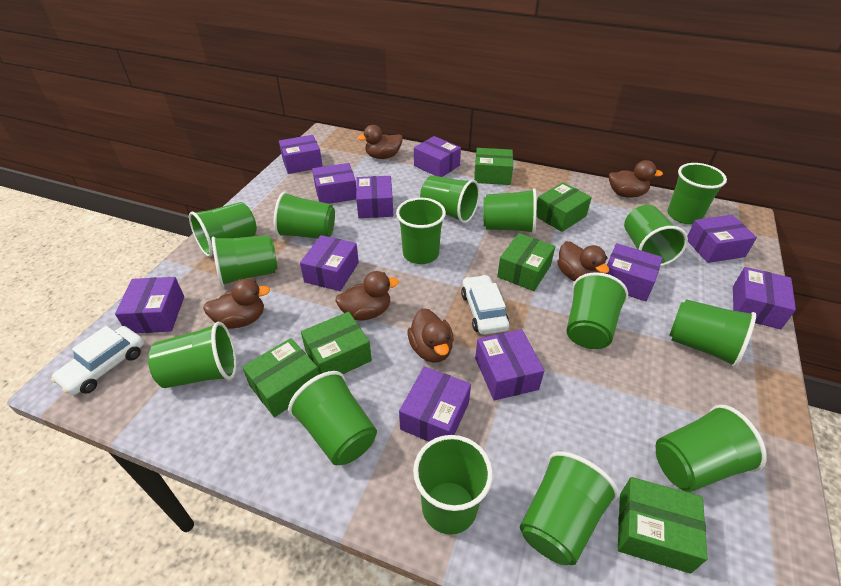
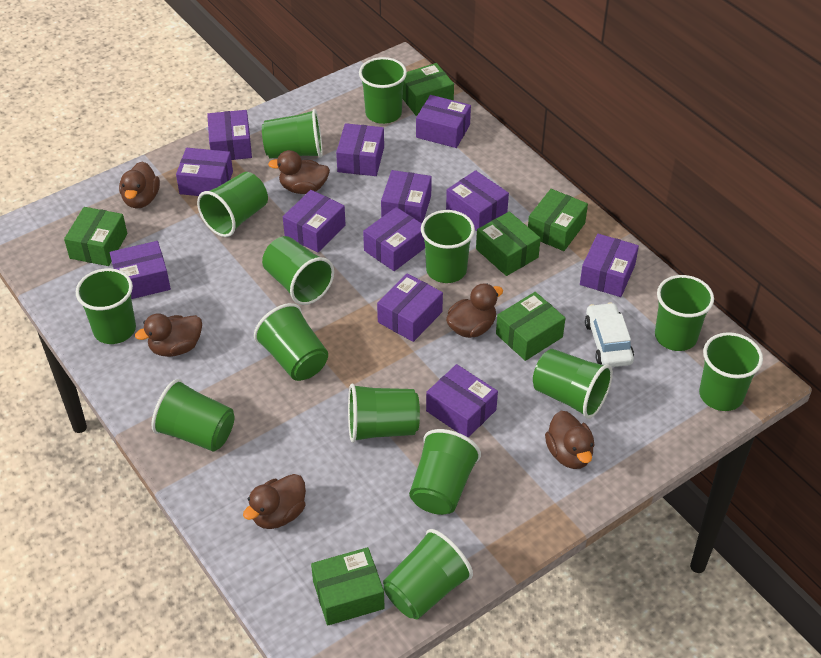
green cup: 15 -> 14
purple box: 11 -> 12
white car: 2 -> 1

